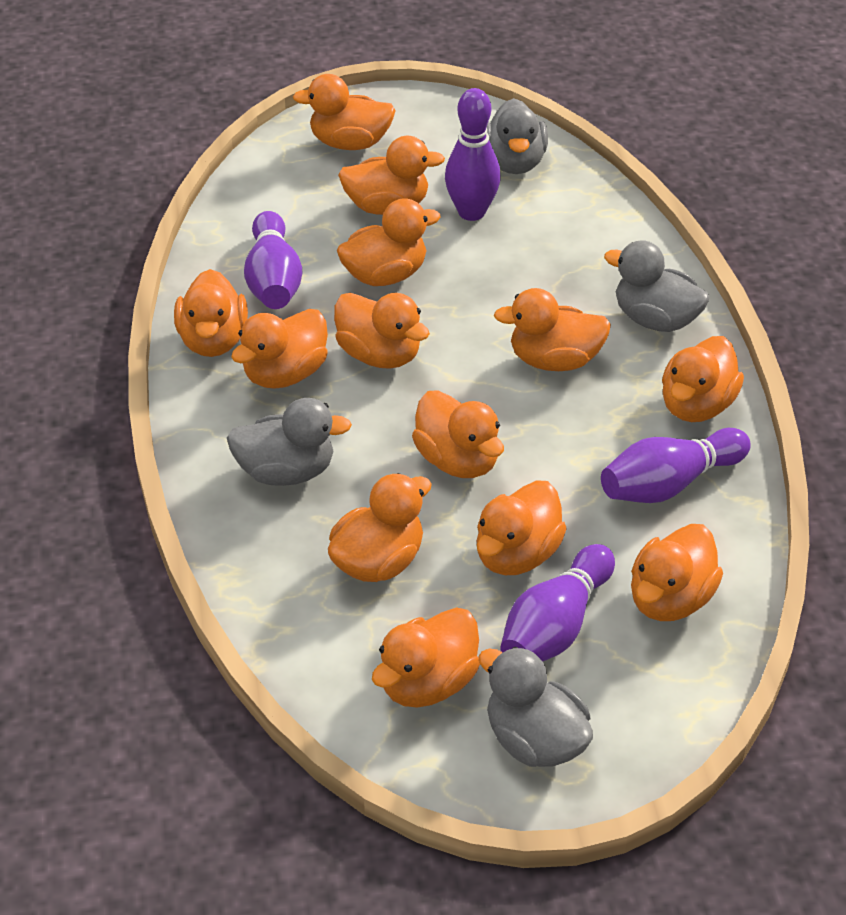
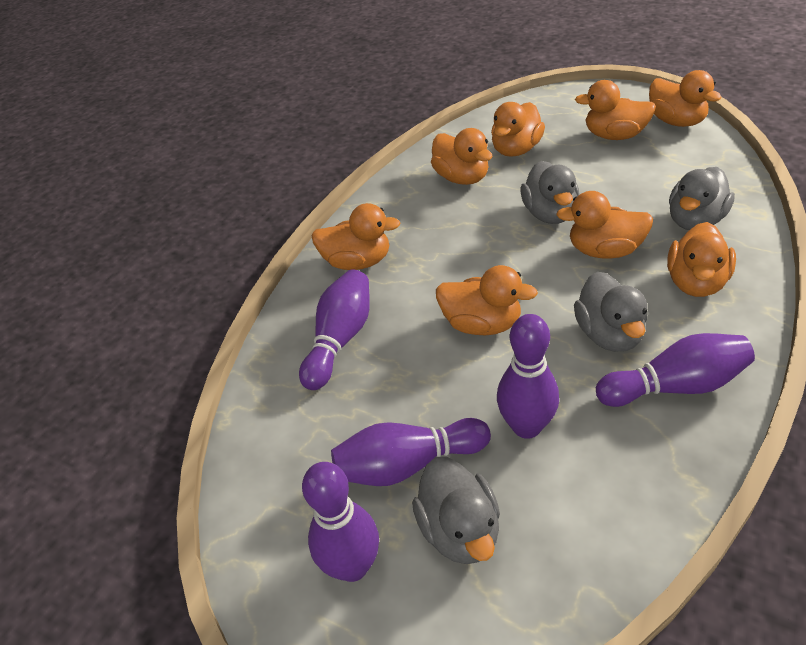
orange duck: 13 -> 8
purple bowling pin: 4 -> 5

